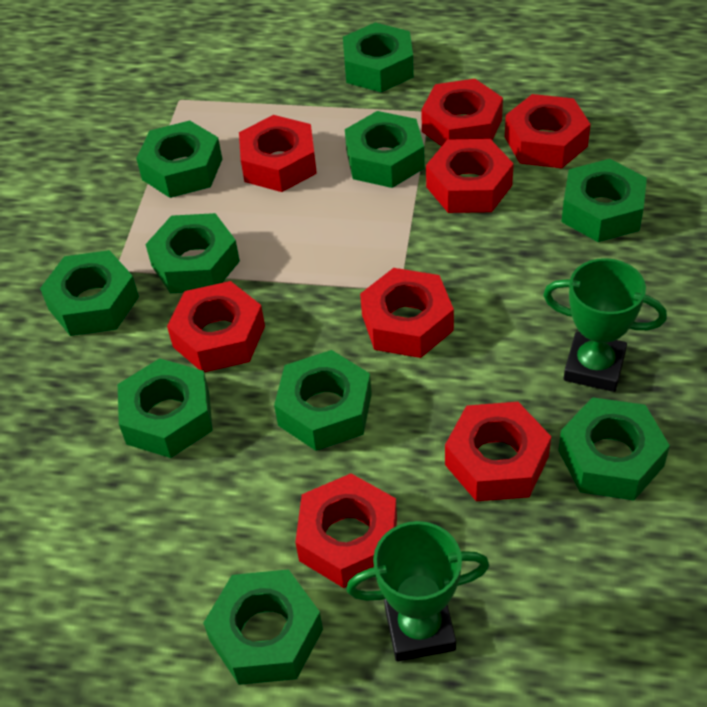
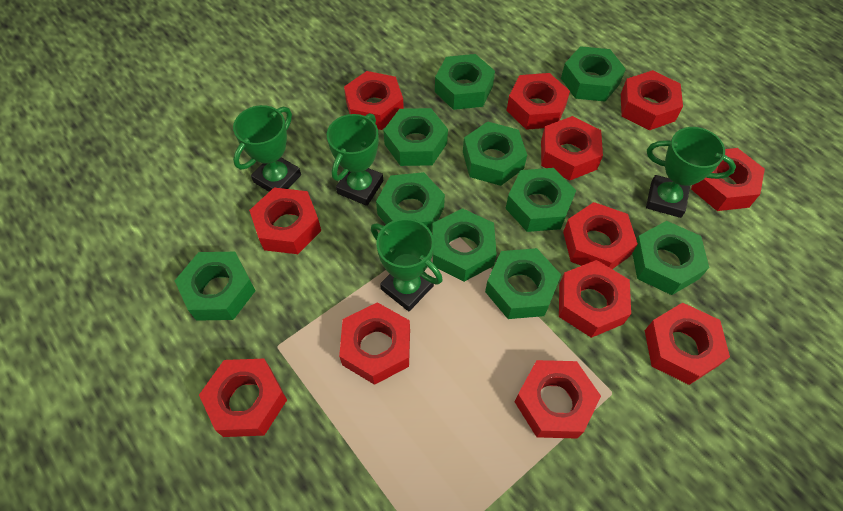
green trophy: 2 -> 4
red nut: 8 -> 12

